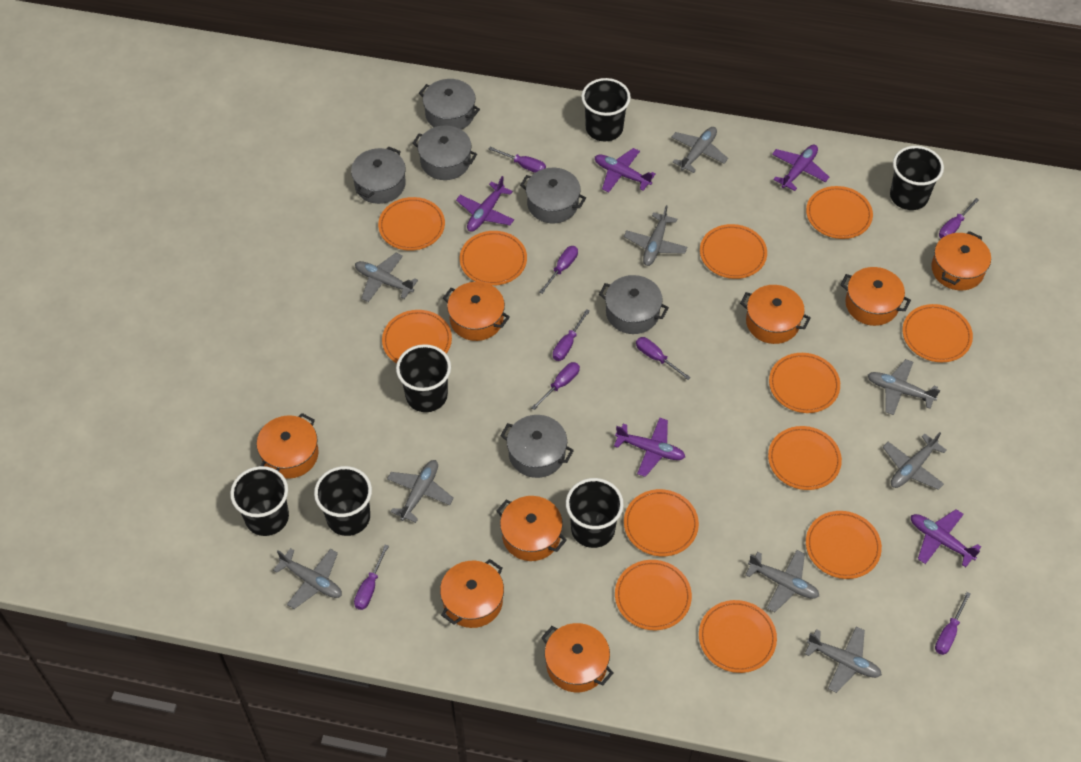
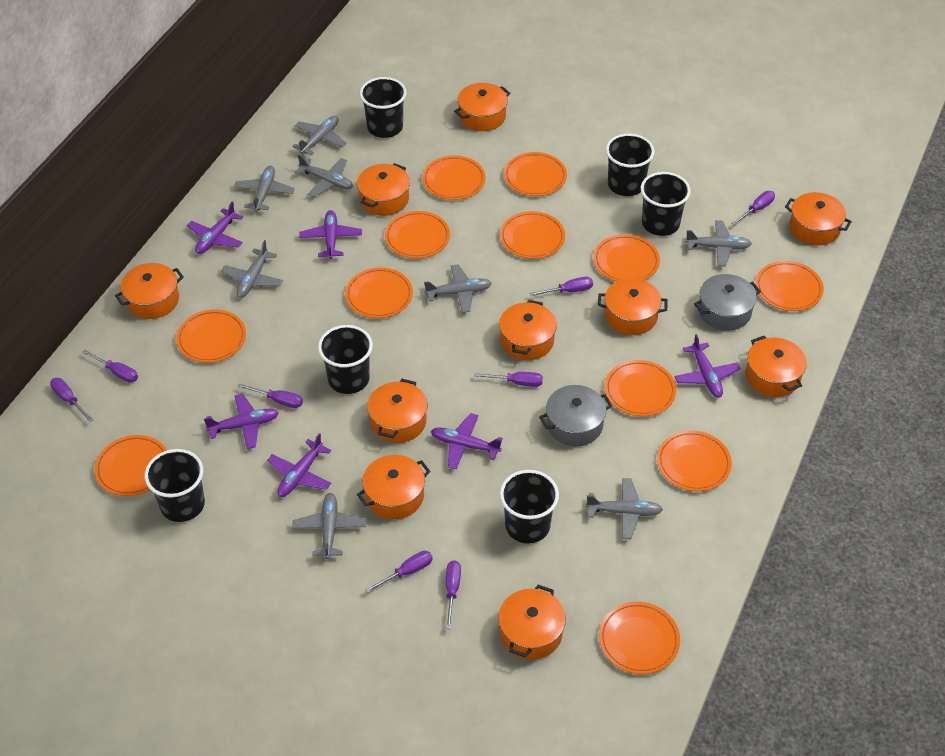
grey plane: 9 -> 8
grey pot: 6 -> 2
orange pot: 8 -> 10
purple plane: 5 -> 6

